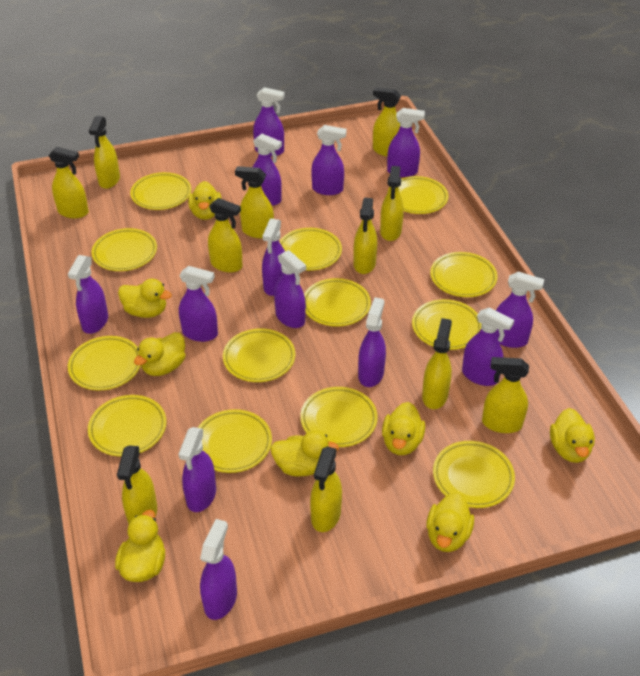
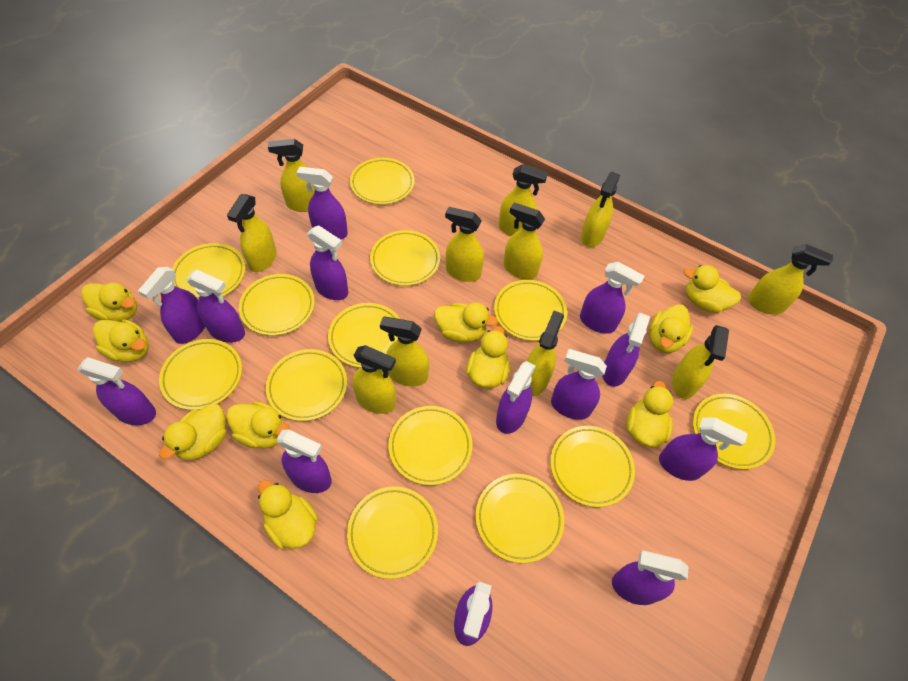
yellow duck: 8 -> 10

